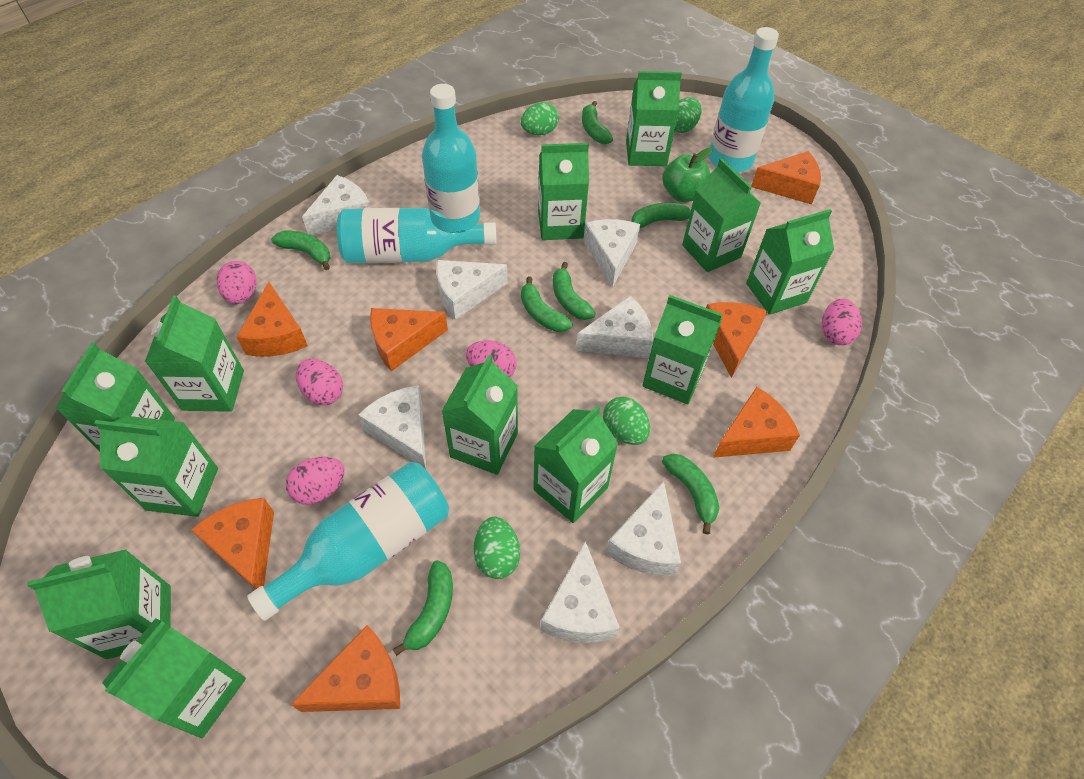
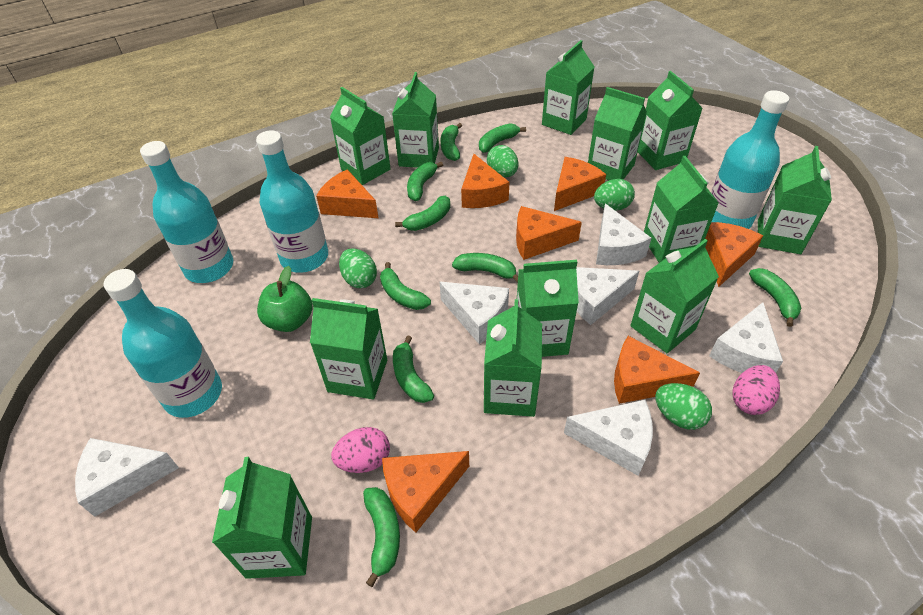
green banana: 7 -> 9
pink egg: 5 -> 2
white cheese: 7 -> 6

